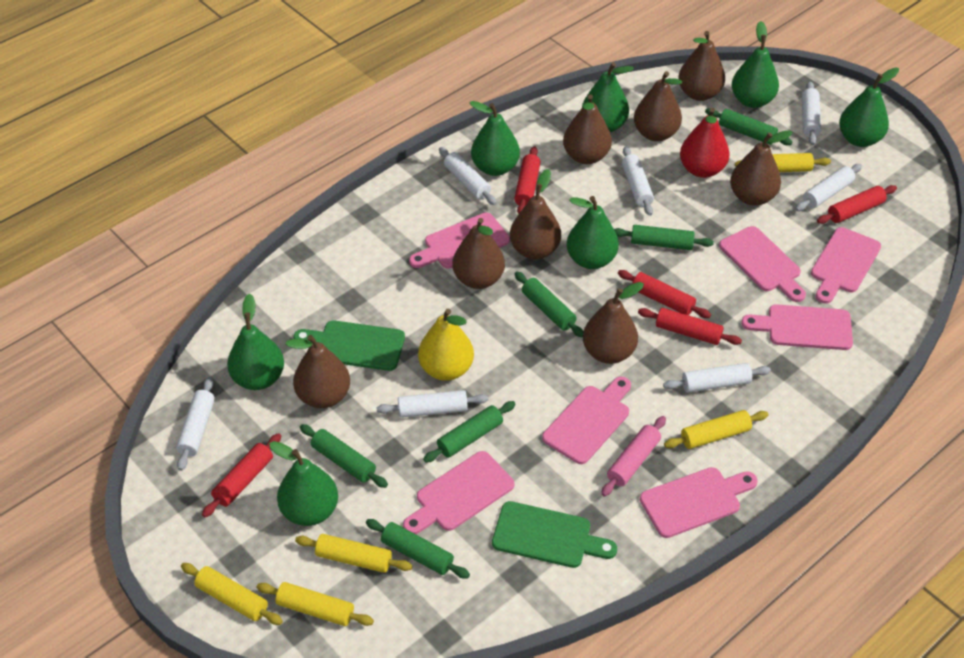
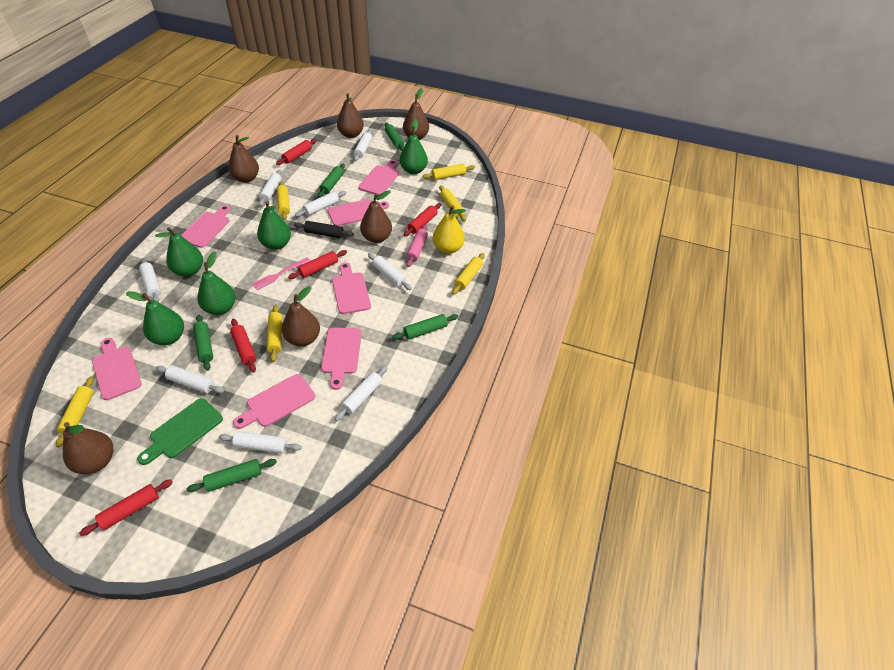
black rolling pin: 0 -> 1
brown pear: 8 -> 6
green cutting board: 2 -> 1
green pear: 7 -> 5
green rolling pin: 6 -> 5
pink fork: 0 -> 1
red pear: 1 -> 0
white rolling pin: 7 -> 8
yellow rolling pin: 5 -> 6

